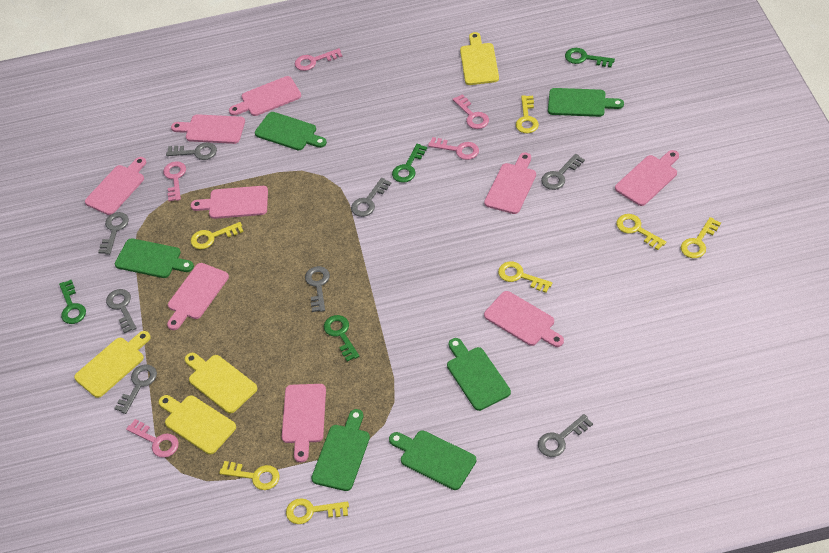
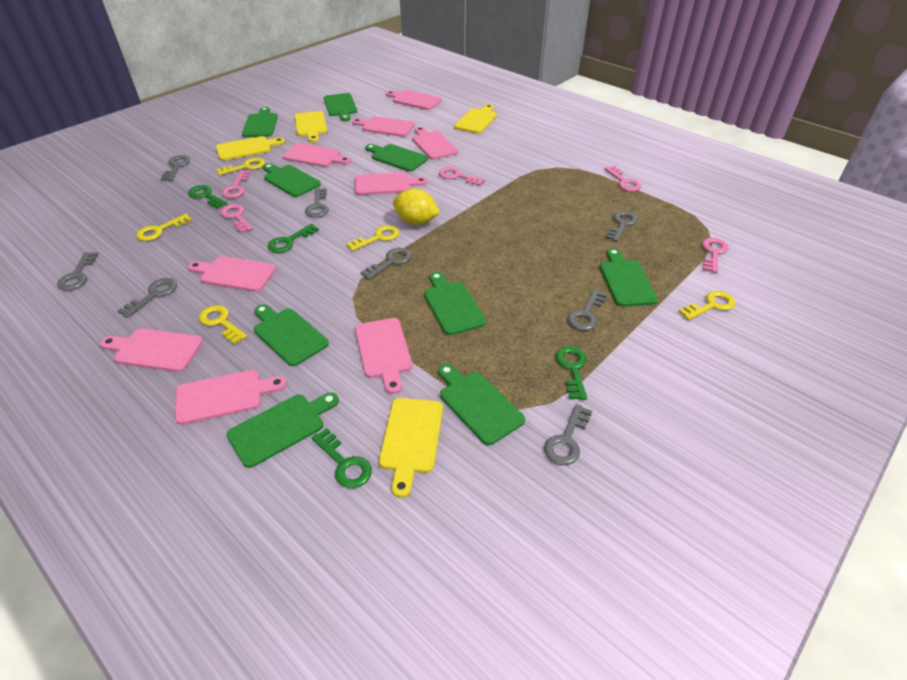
green cutting board: 6 -> 9
yellow key: 7 -> 5
yellow lemon: 0 -> 1

